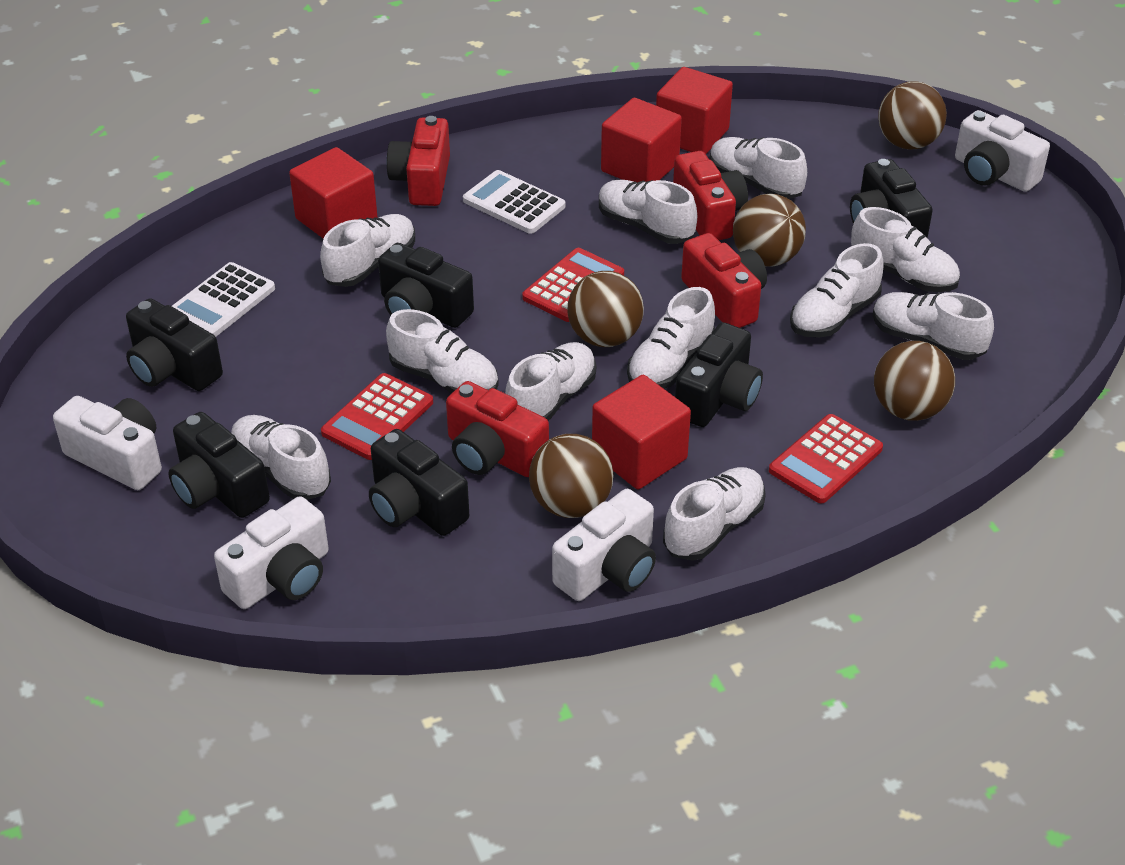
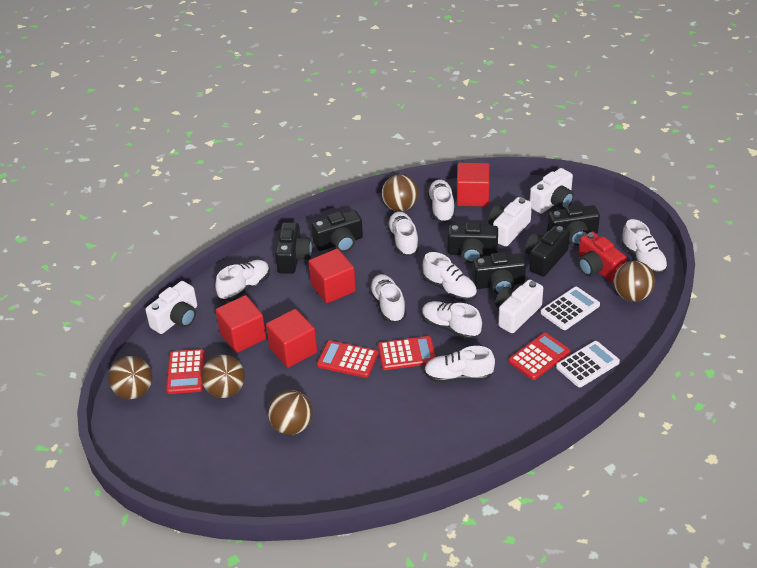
red calculator: 3 -> 4
red camera: 4 -> 1
white shoe: 11 -> 8

